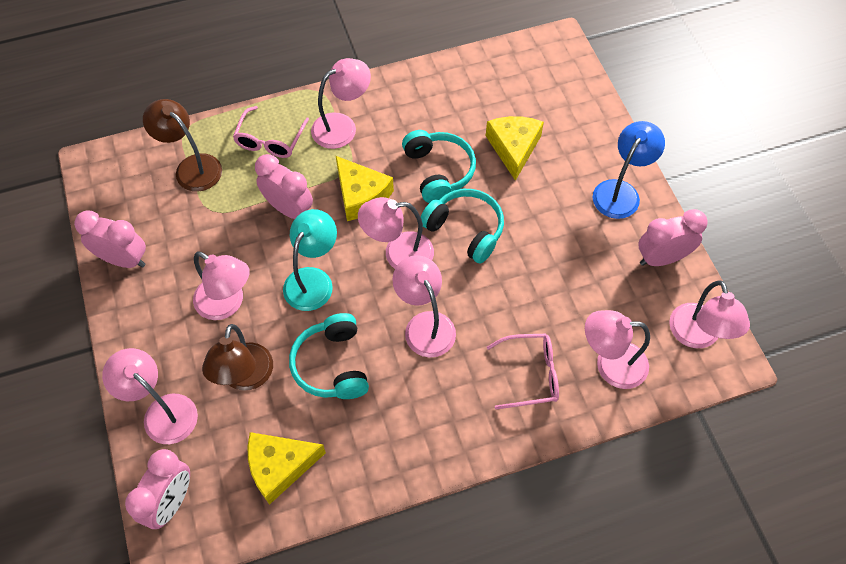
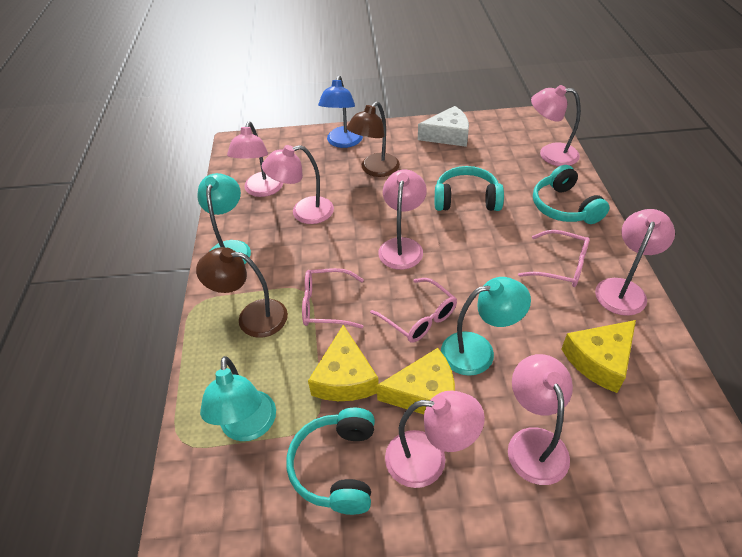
pink clock: 4 -> 0
pink glasses: 2 -> 3
turquoise lamp: 1 -> 3
white cheese: 0 -> 1

